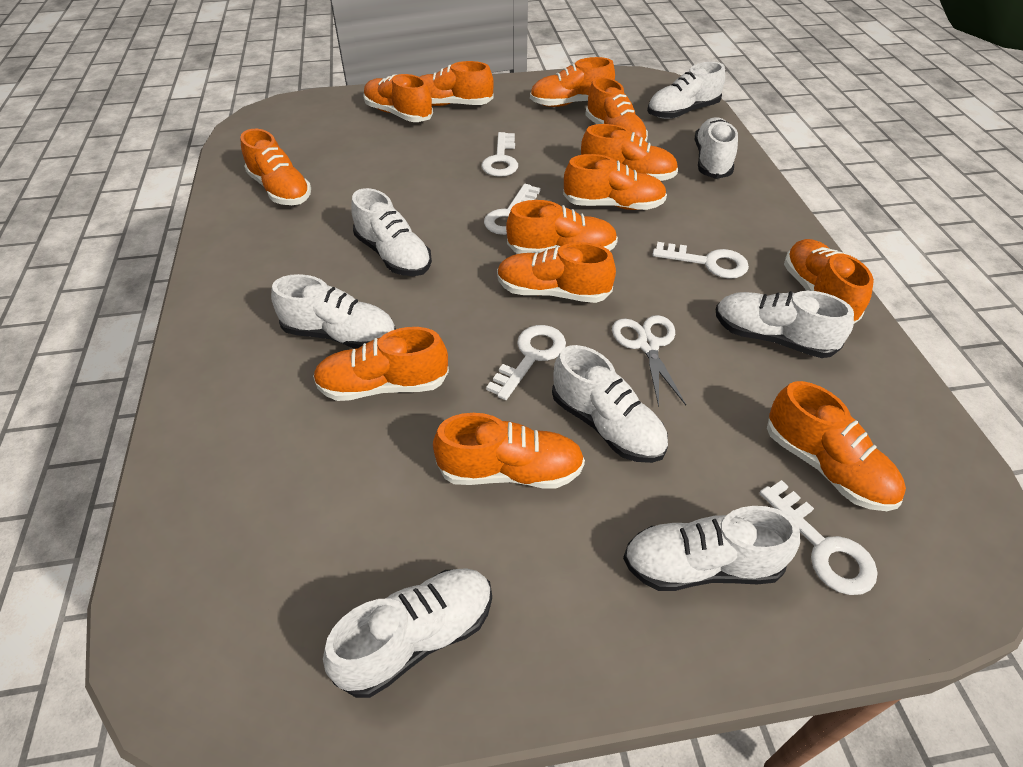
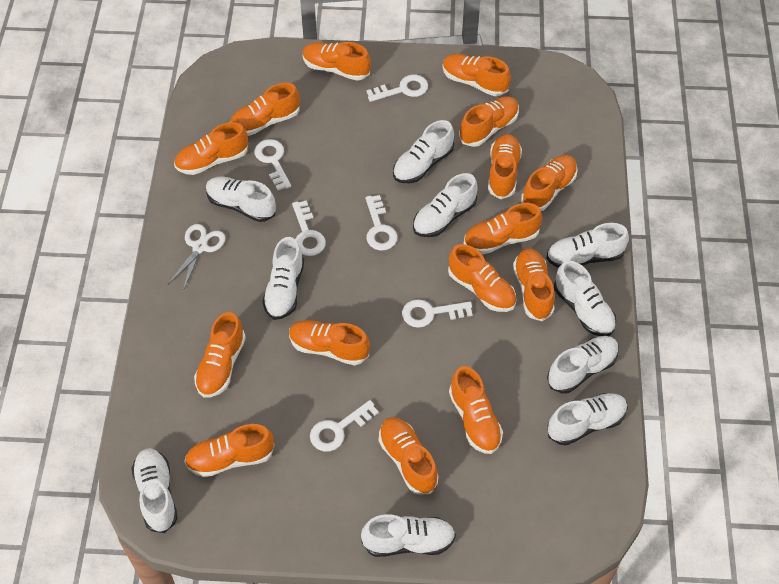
orange shoe: 13 -> 15
white key: 5 -> 6
white shoe: 8 -> 10

